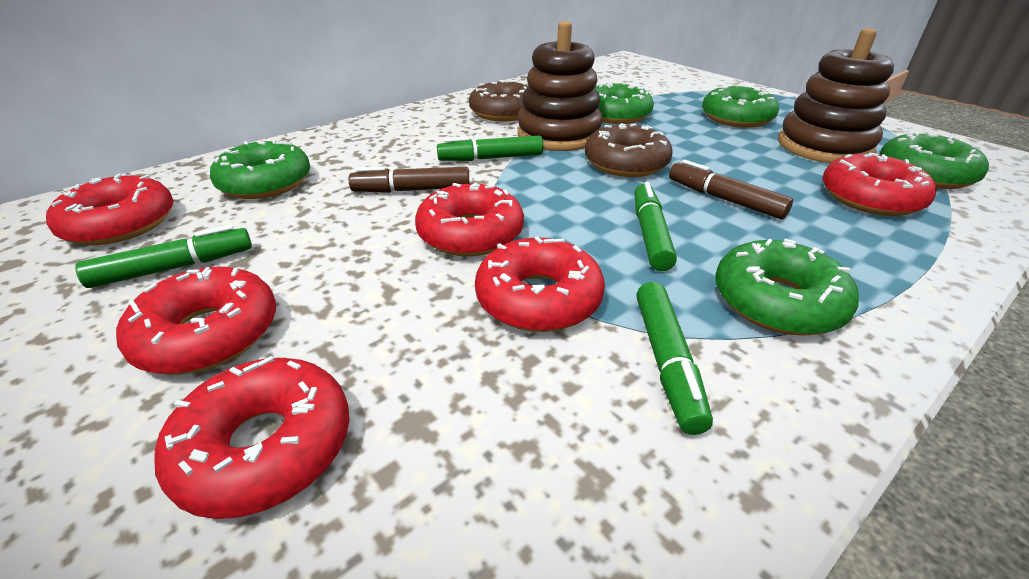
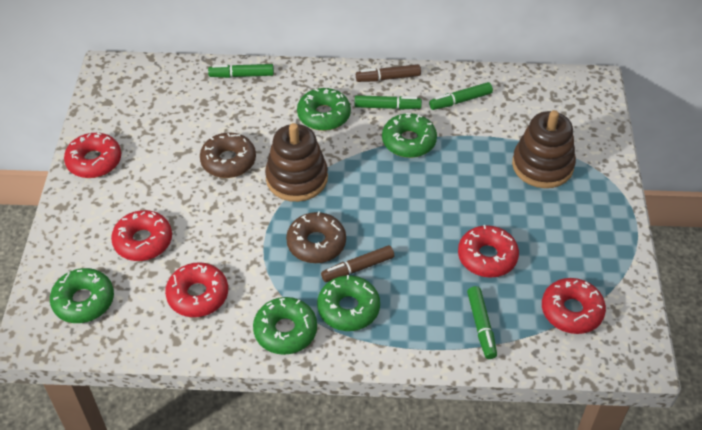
red donut: 6 -> 5

